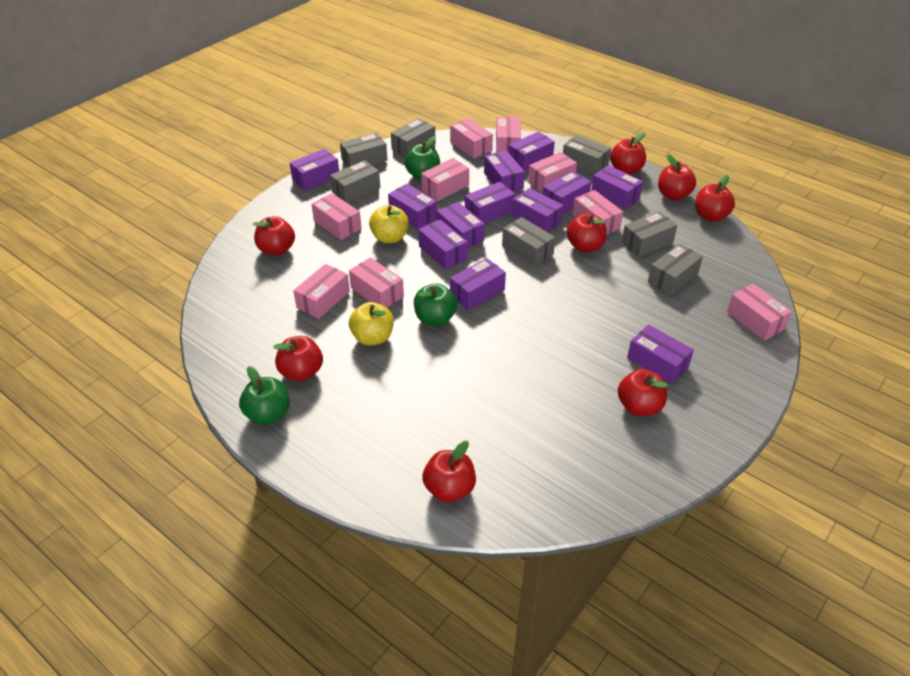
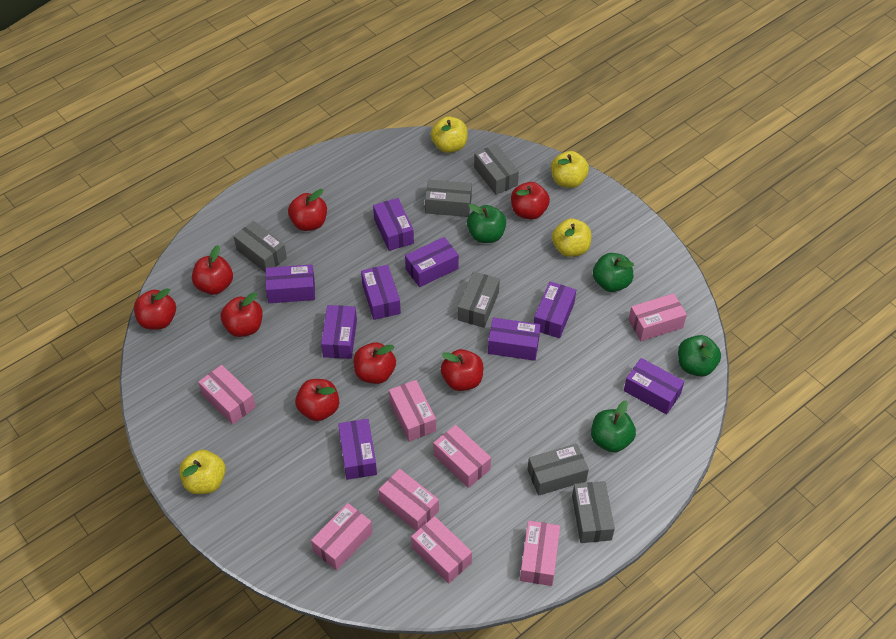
green apple: 3 -> 4
grey box: 7 -> 6
pink box: 9 -> 8
purple box: 12 -> 9
yellow apple: 2 -> 4

